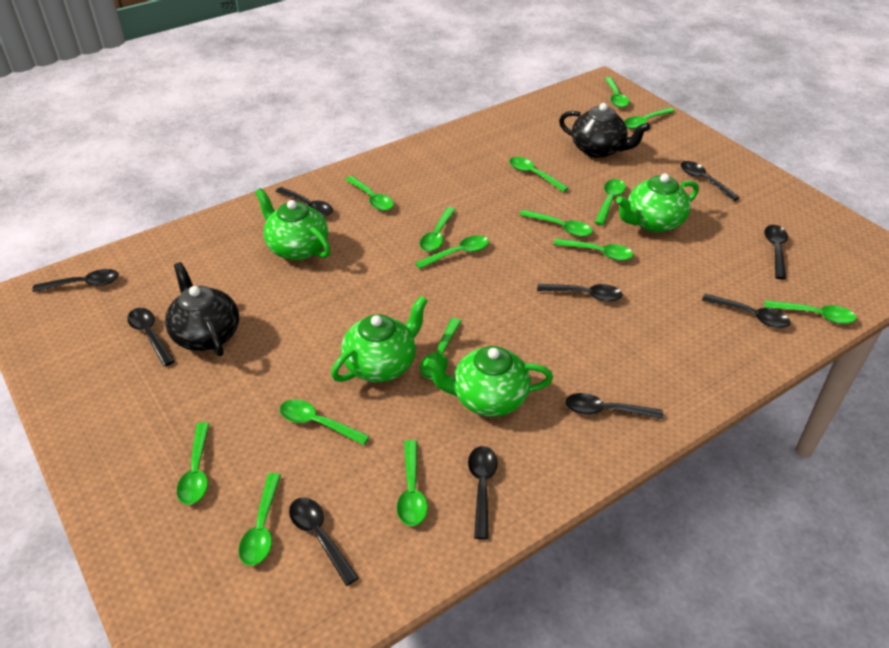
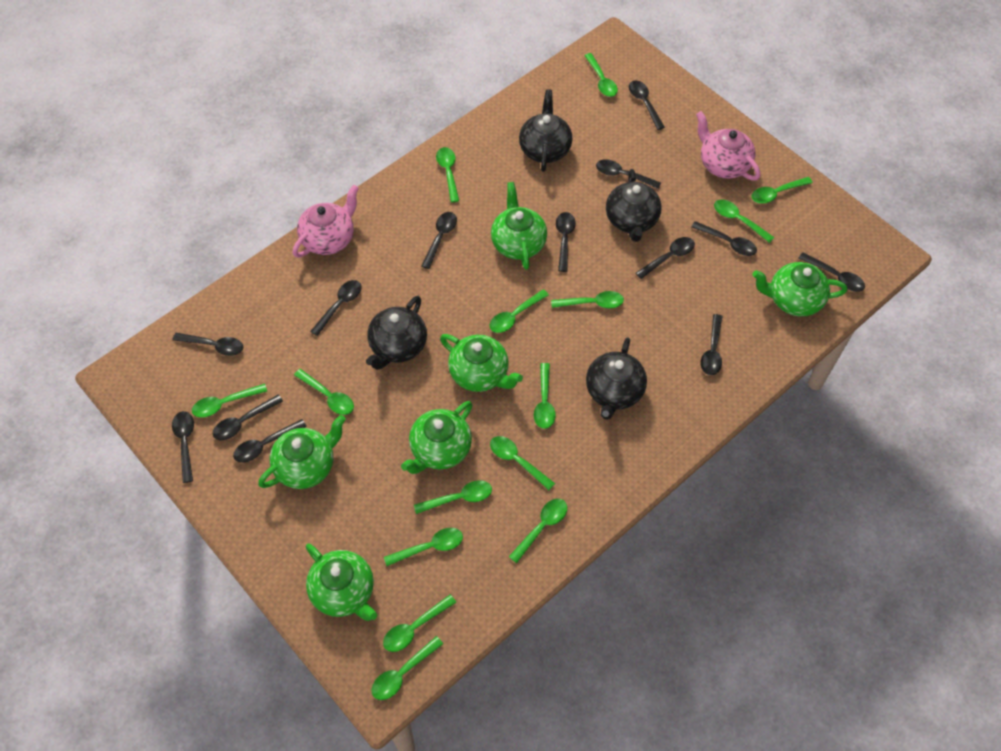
black spoon: 10 -> 13
black teapot: 2 -> 4
green teapot: 4 -> 6
pink teapot: 0 -> 2

